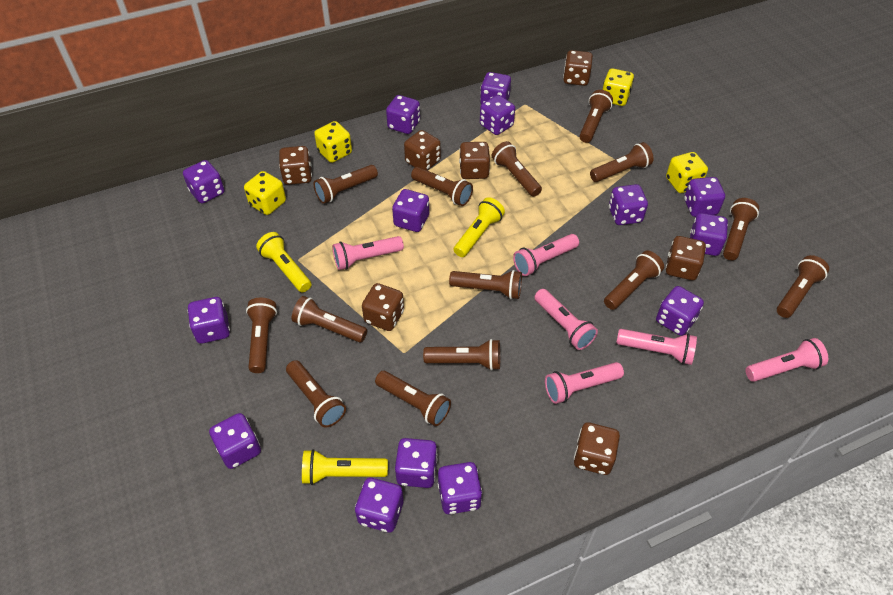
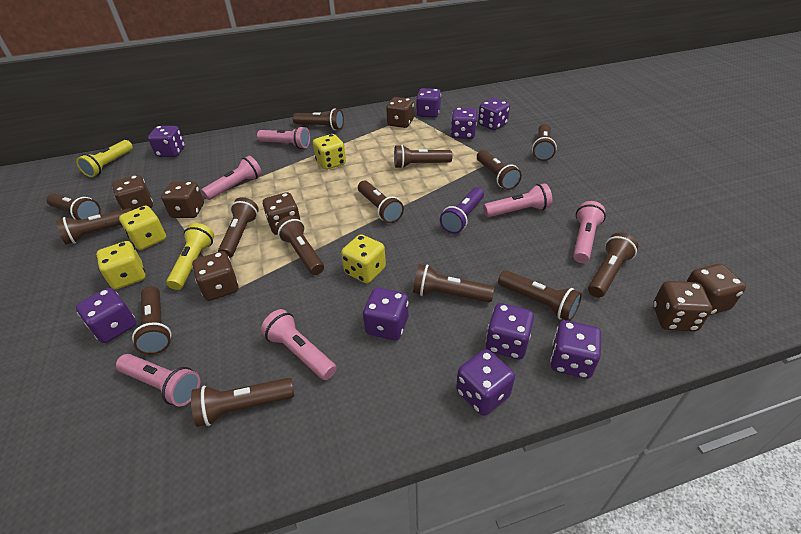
purple dice: 14 -> 9
purple flashlight: 0 -> 1
yellow flashlight: 3 -> 2

